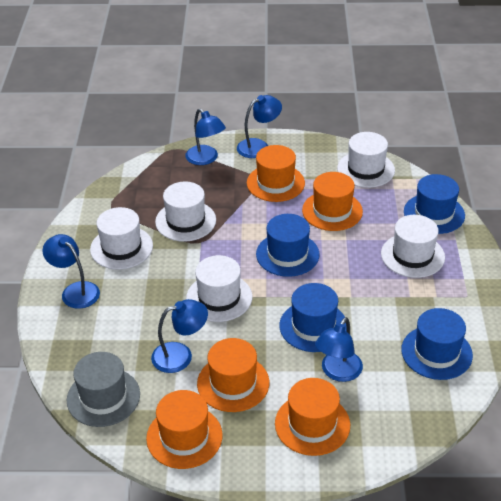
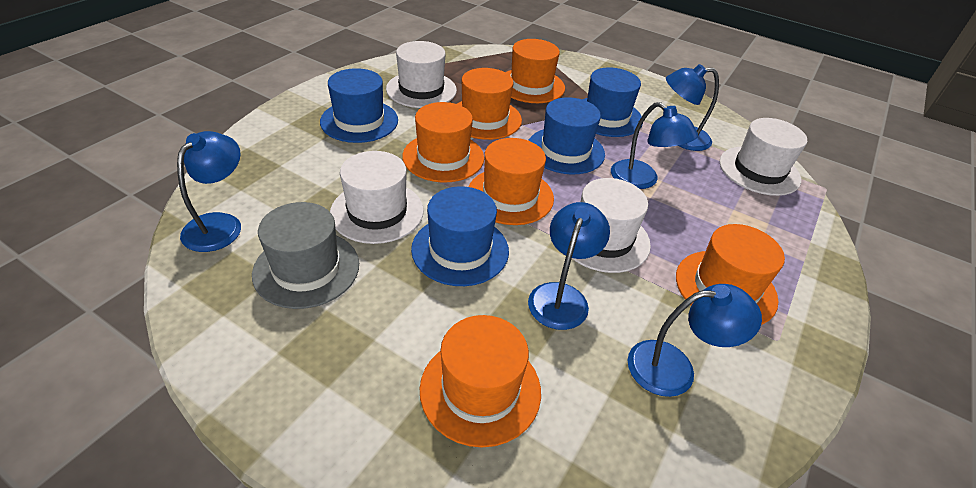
orange hat: 5 -> 6
white hat: 5 -> 4

